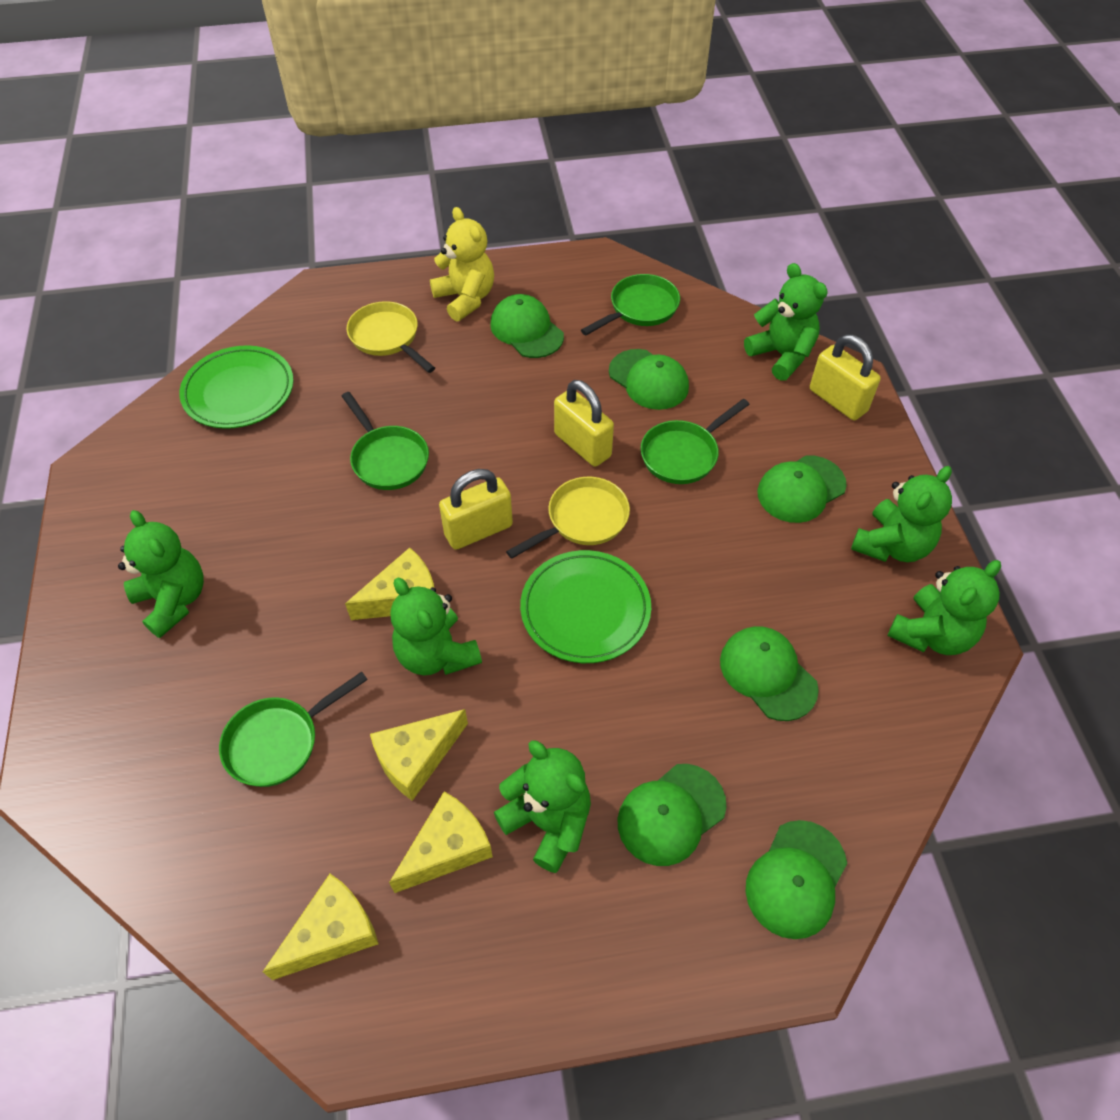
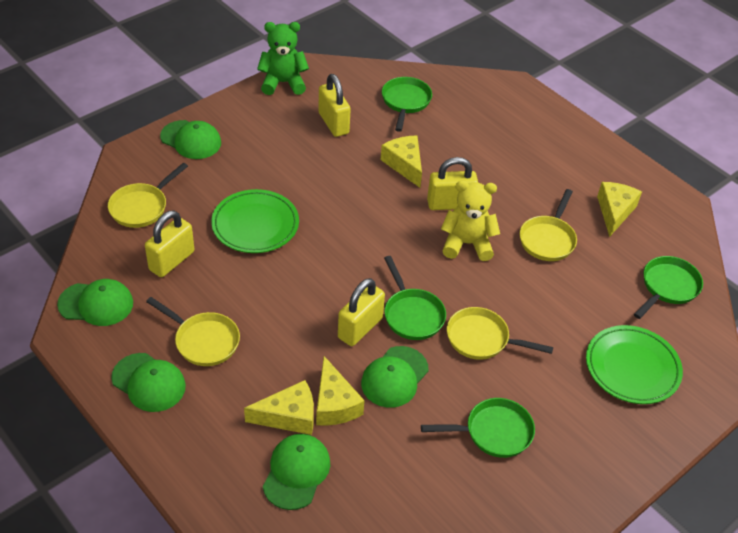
green cap: 6 -> 5
green teddy bear: 6 -> 1
yellow padlock: 3 -> 4
yellow pan: 2 -> 4

